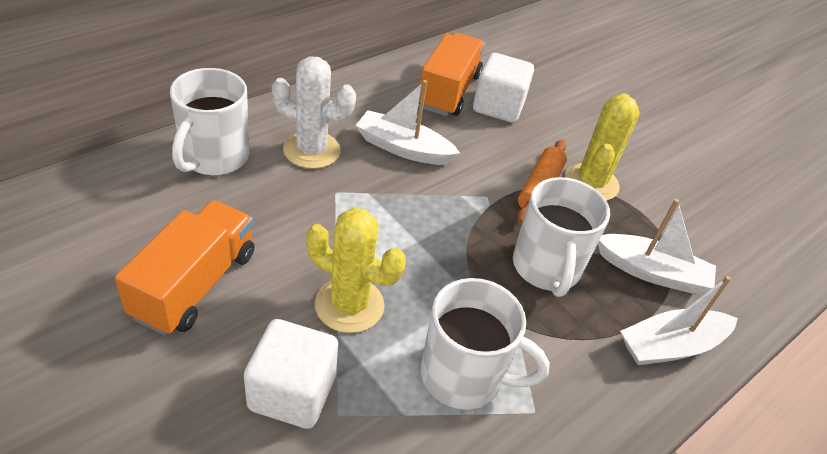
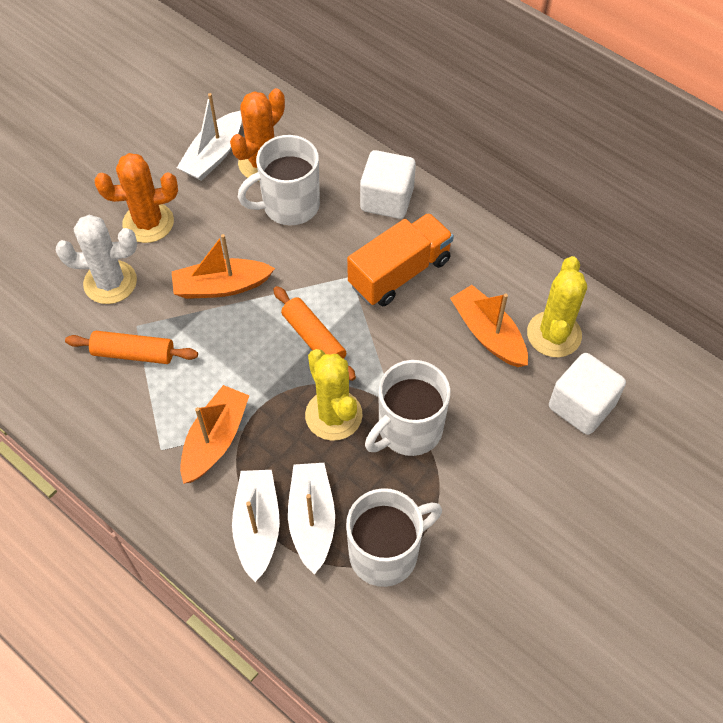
orange boat: 0 -> 3
orange cactus: 0 -> 2
orange rolling pin: 1 -> 2
orange truck: 2 -> 1

